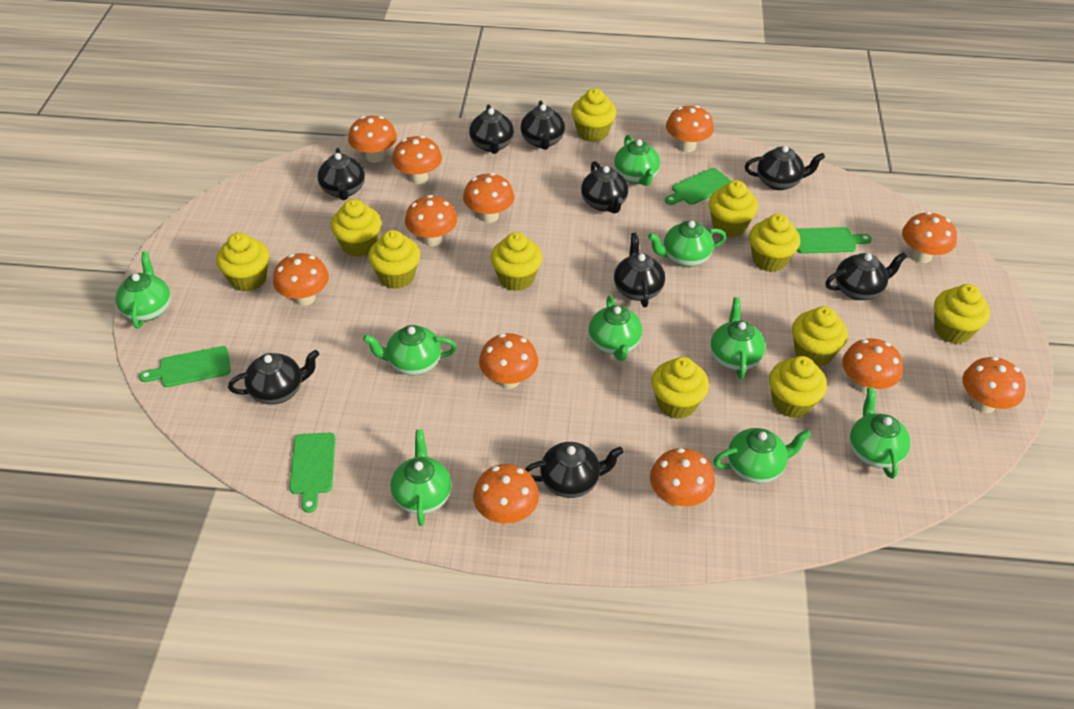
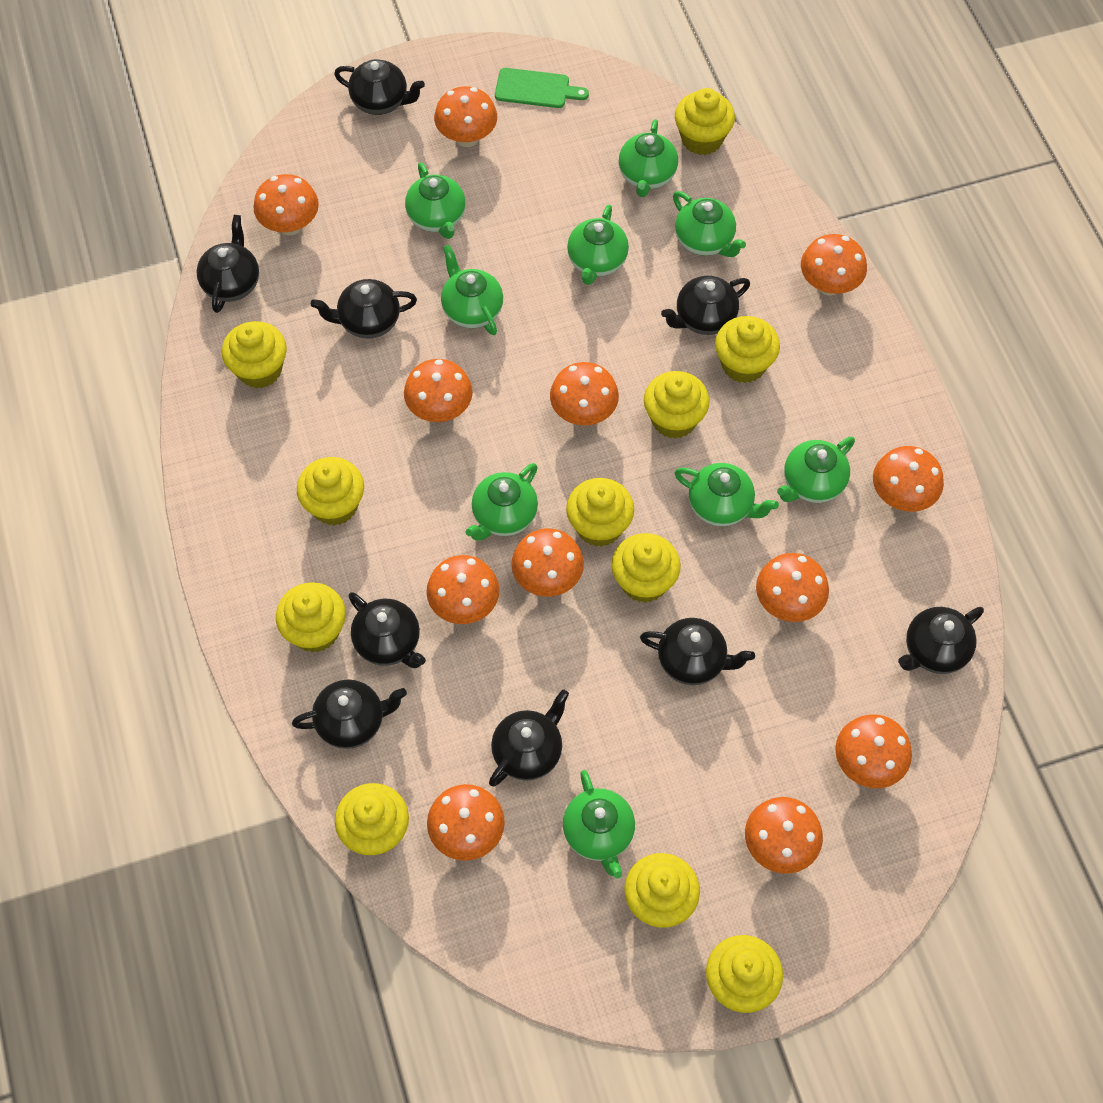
green cutting board: 4 -> 1

